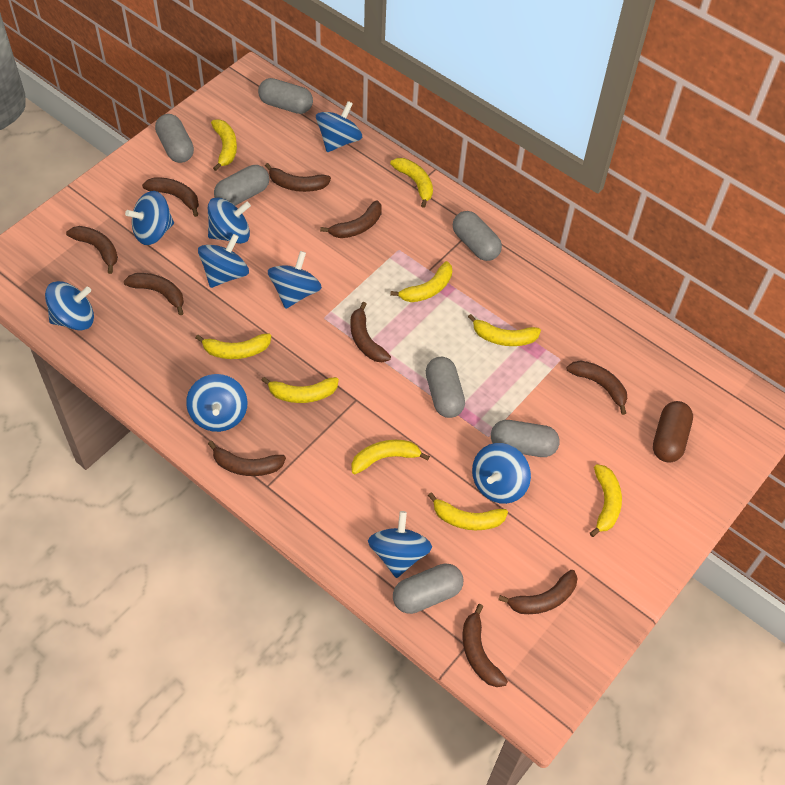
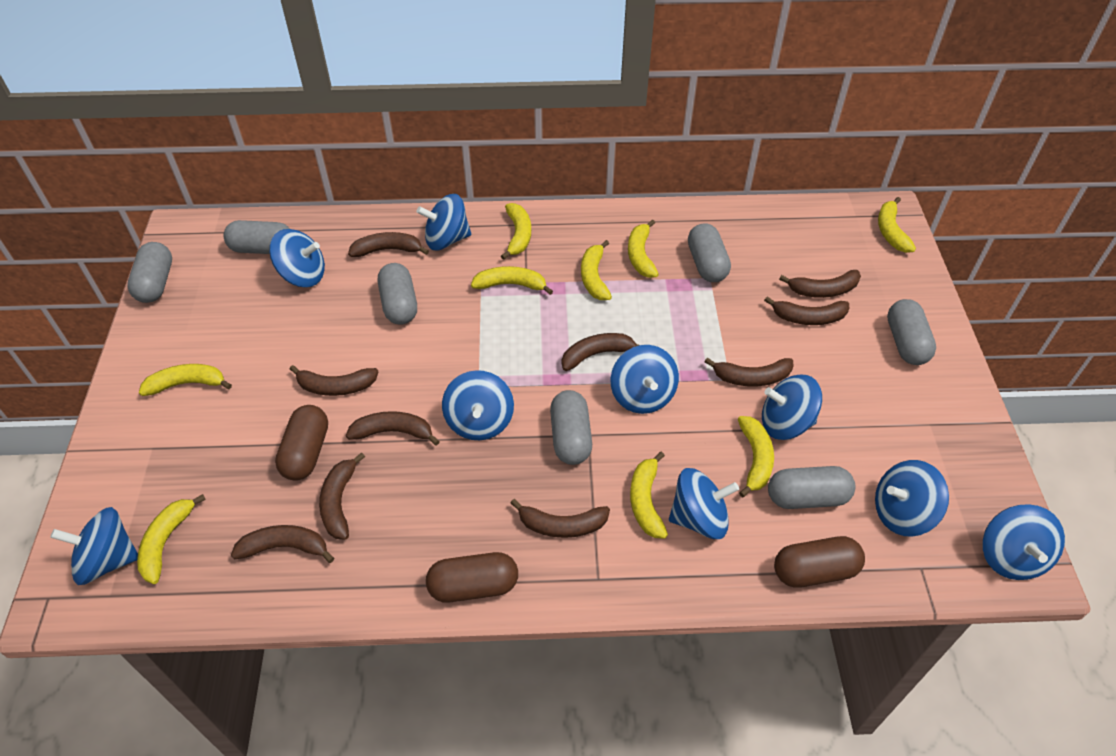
brown capsule: 1 -> 3

